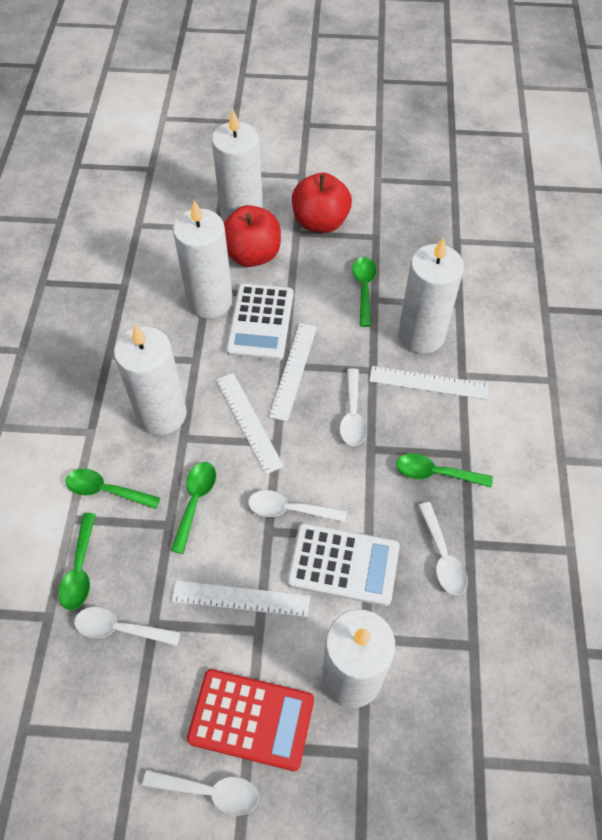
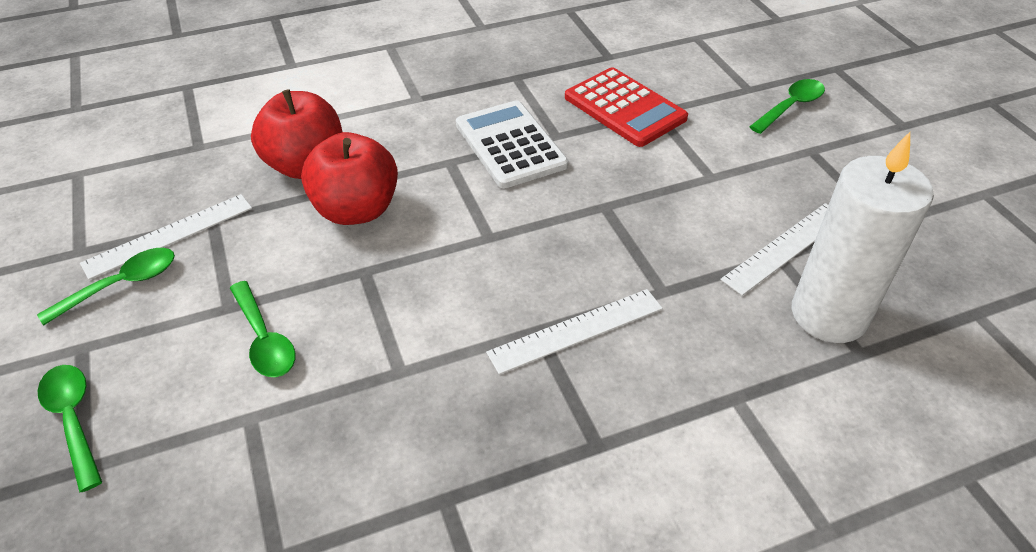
green spoon: 5 -> 4
white calculator: 2 -> 1
white candle: 5 -> 1
white ruler: 4 -> 3
white spoon: 5 -> 0

